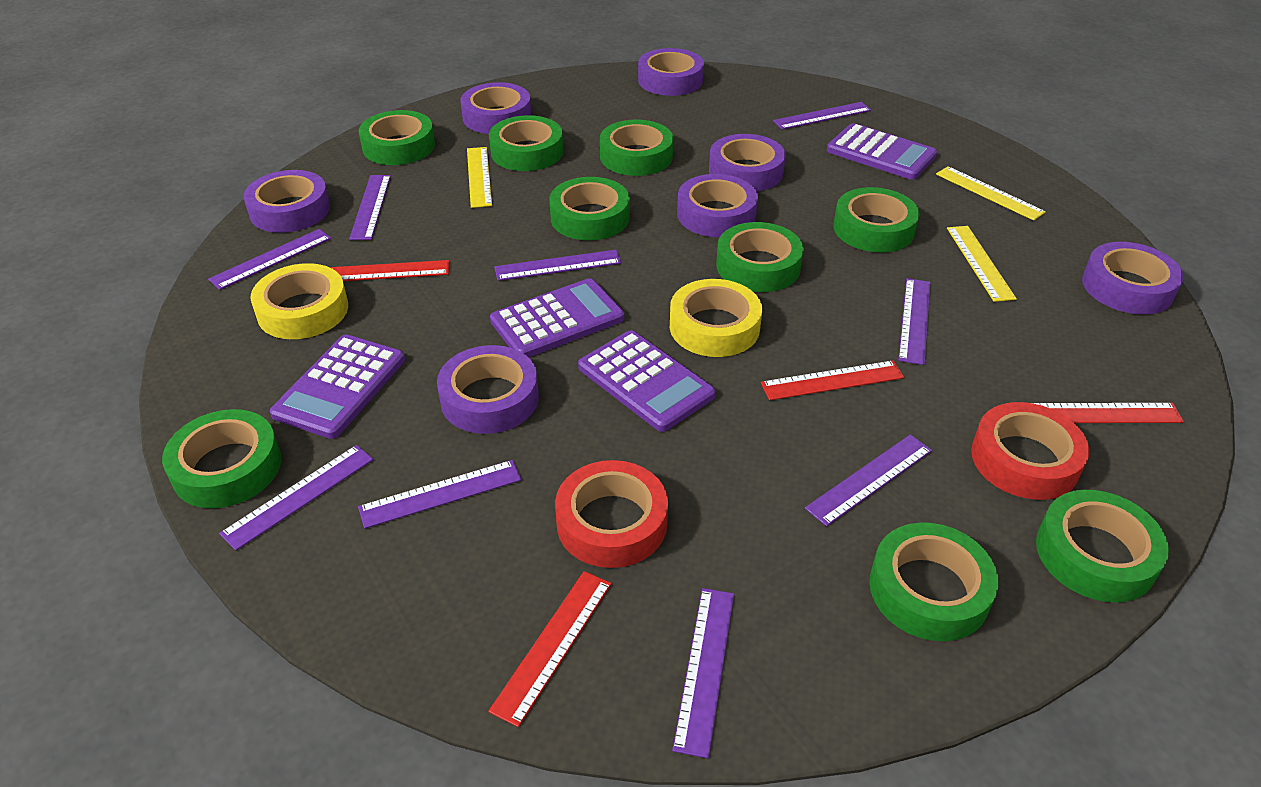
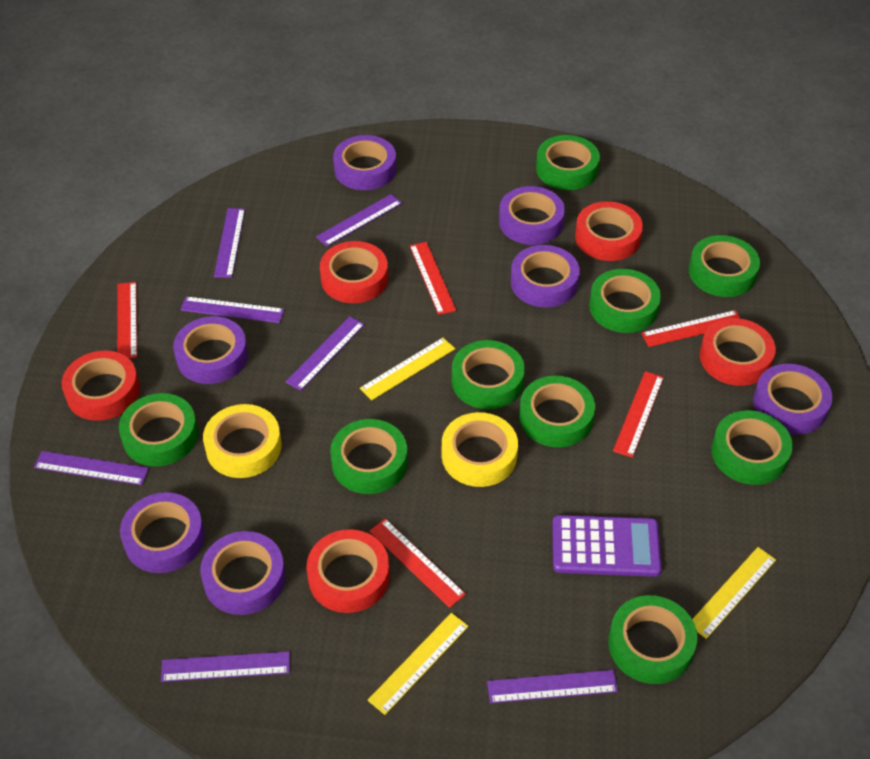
purple calculator: 4 -> 1
purple ruler: 9 -> 7
red ruler: 4 -> 5
red tape: 2 -> 5

